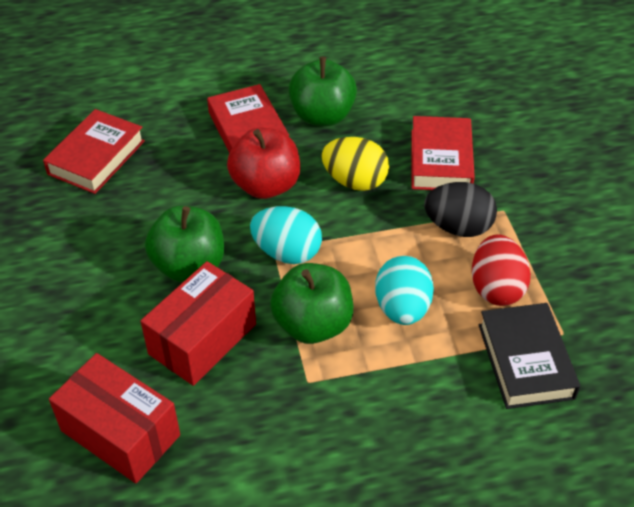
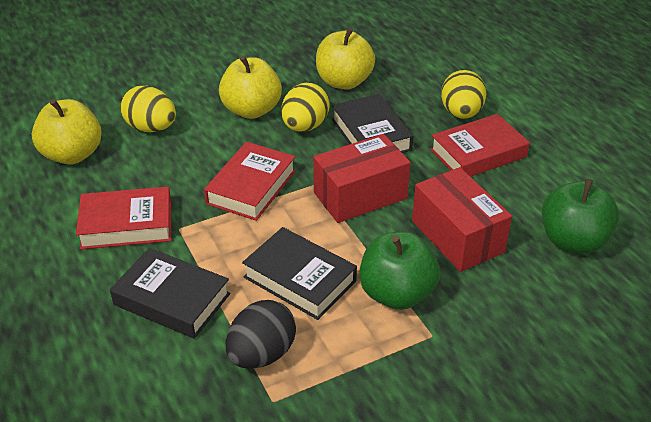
black book: 1 -> 3
green apple: 3 -> 2
red apple: 1 -> 0
red egg: 1 -> 0
turquoise egg: 2 -> 0
yellow apple: 0 -> 3
yellow egg: 1 -> 3

